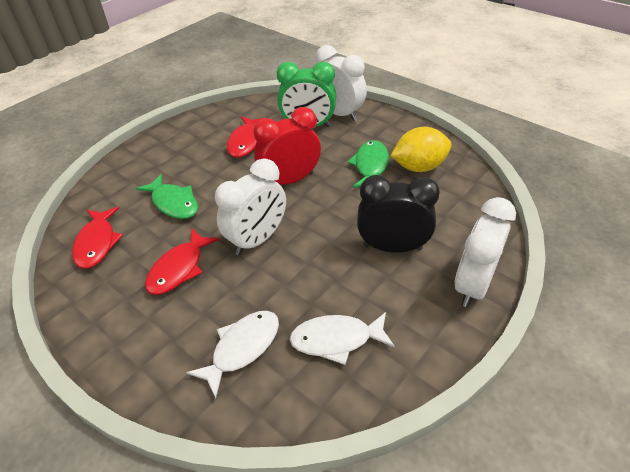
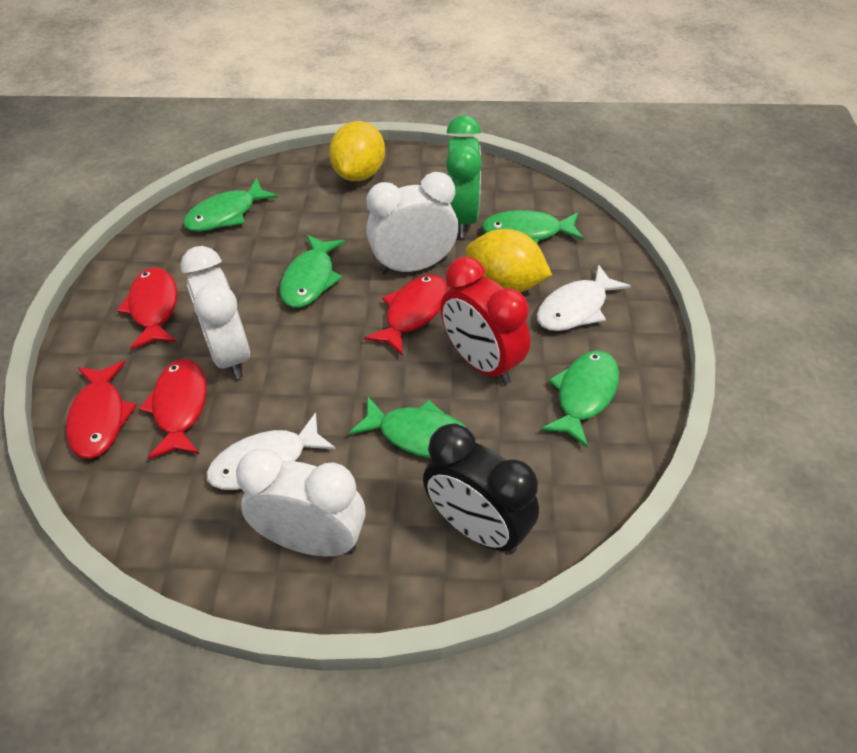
green fish: 2 -> 5
red fish: 3 -> 4
yellow lemon: 1 -> 2

